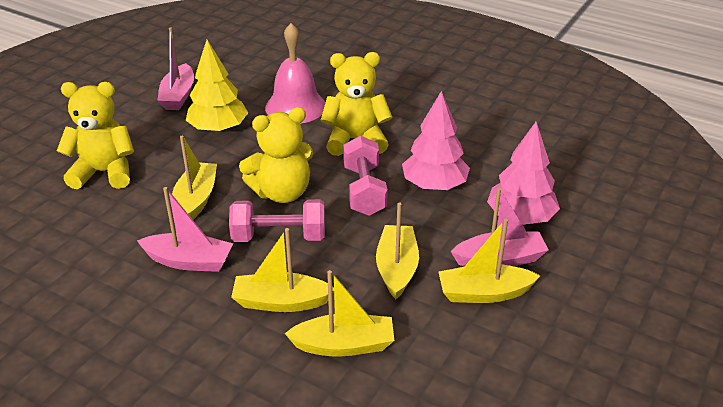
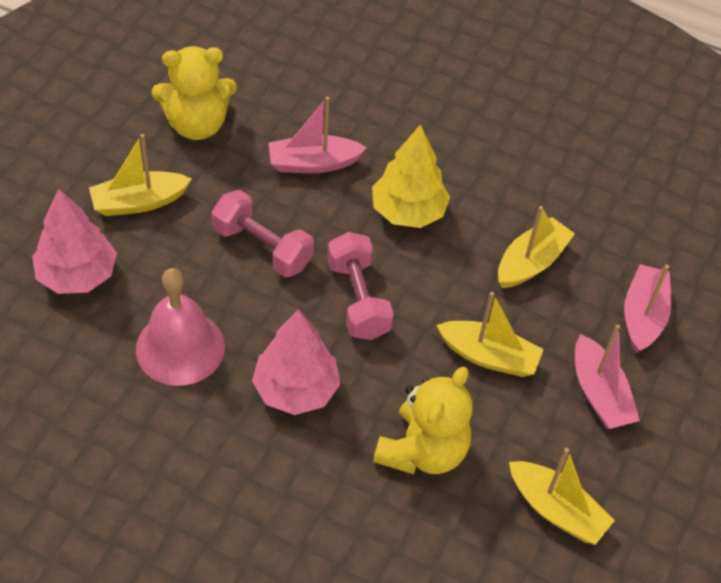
yellow boat: 5 -> 4
yellow teddy bear: 3 -> 2

